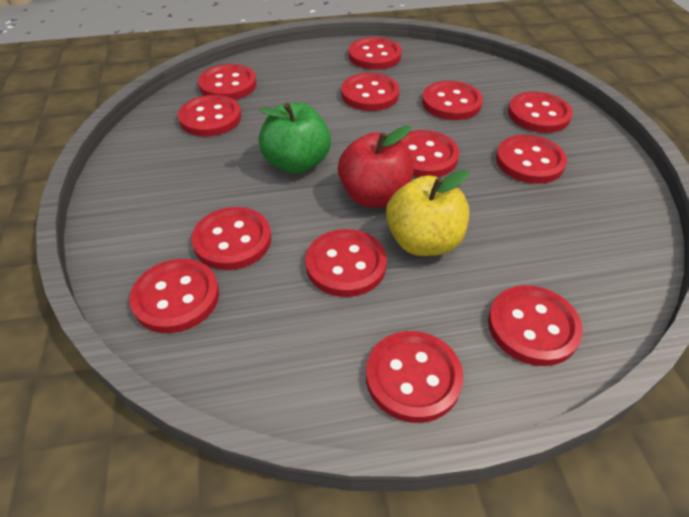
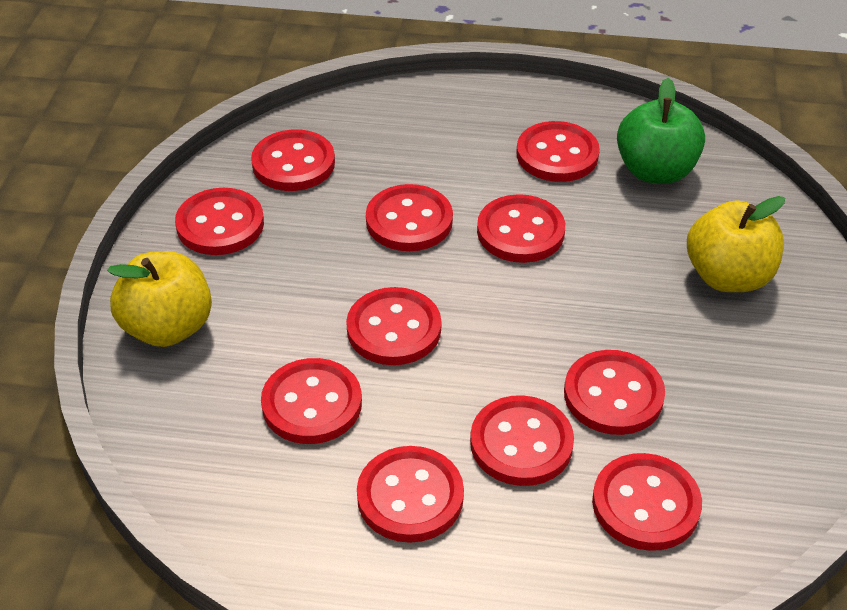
red apple: 1 -> 0
red button: 13 -> 11
yellow apple: 1 -> 2

